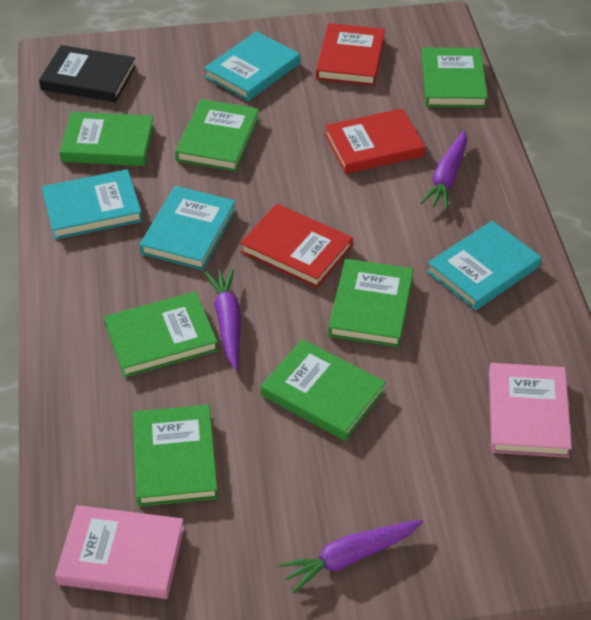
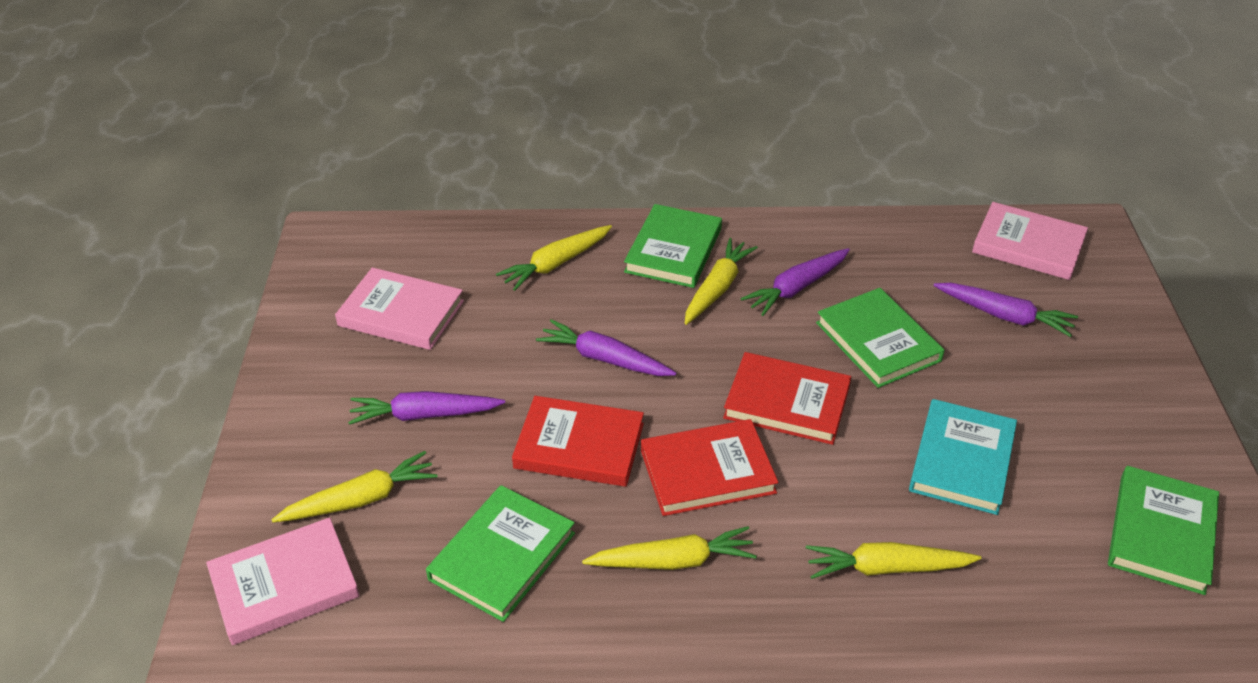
black book: 1 -> 0
green book: 7 -> 4
pink book: 2 -> 3
purple carrot: 3 -> 4
turquoise book: 4 -> 1
yellow carrot: 0 -> 5

